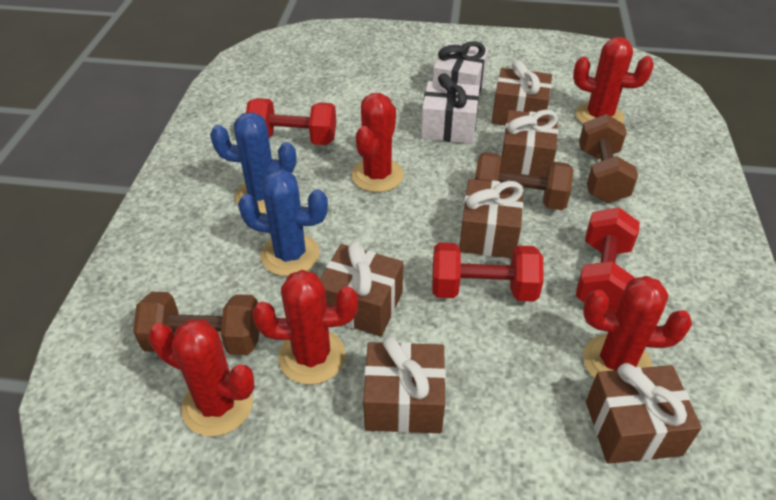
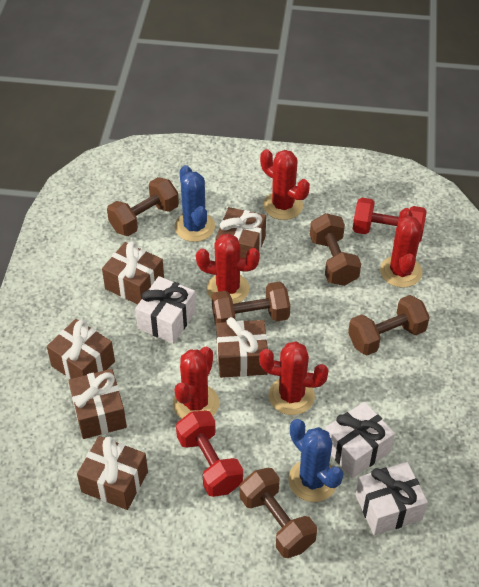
brown dumbbell: 3 -> 5
red dumbbell: 3 -> 2
white gift: 2 -> 3

